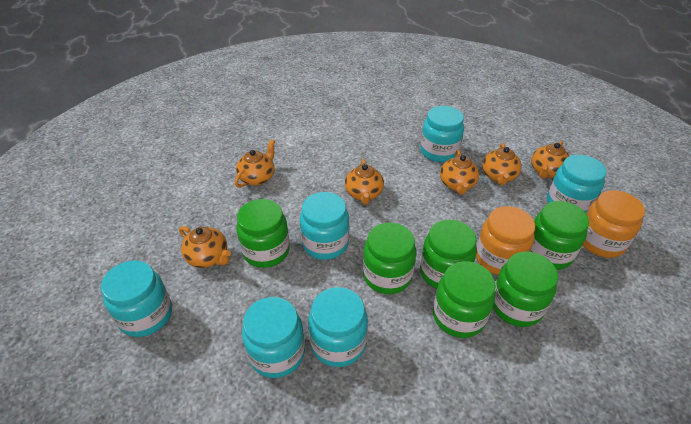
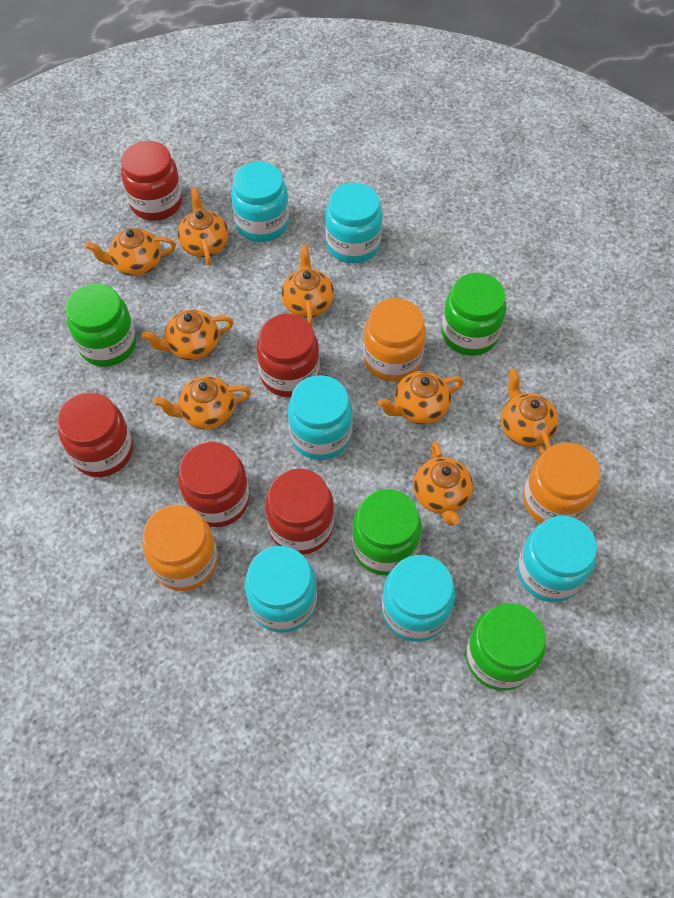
green jar: 6 -> 4
orange jar: 2 -> 3
orange teapot: 6 -> 8
red jar: 0 -> 5

